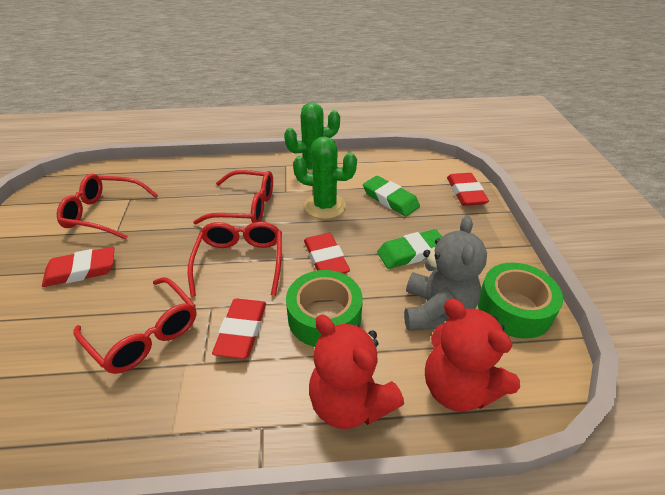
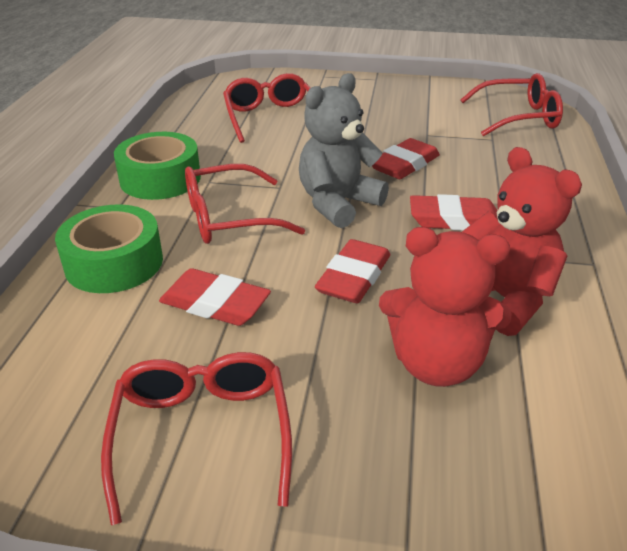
green cactus: 2 -> 0
green eraser: 2 -> 0

